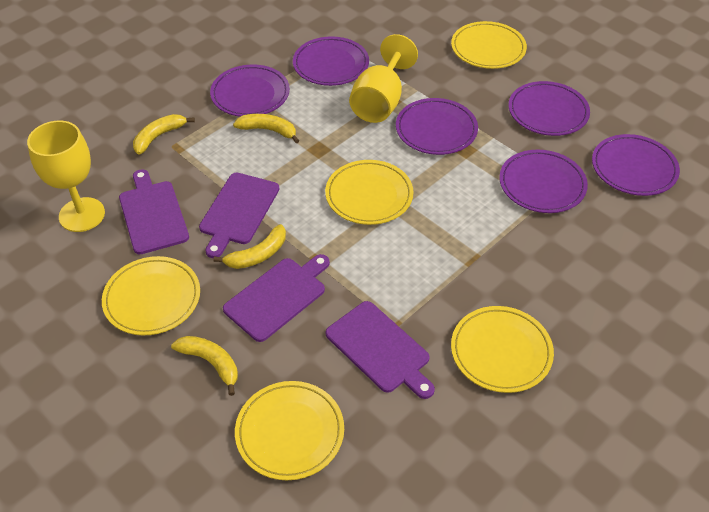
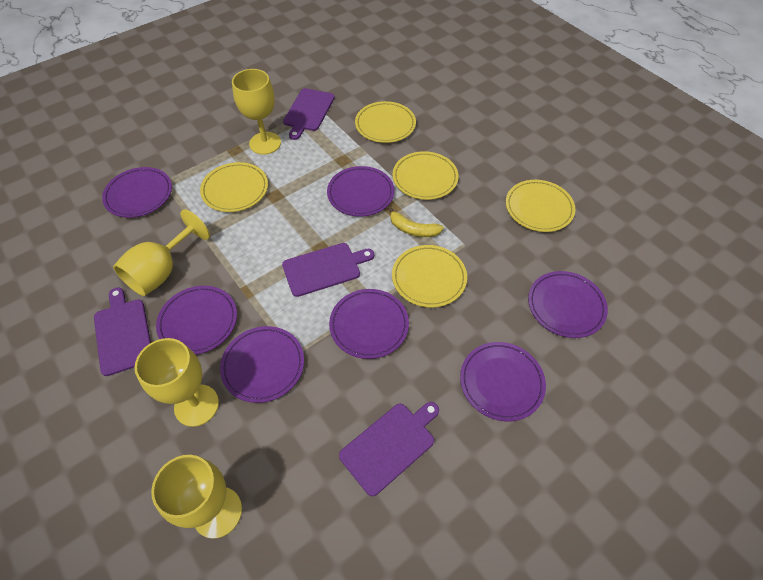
purple plate: 6 -> 7
yellow banana: 4 -> 1
yellow goblet: 2 -> 4

